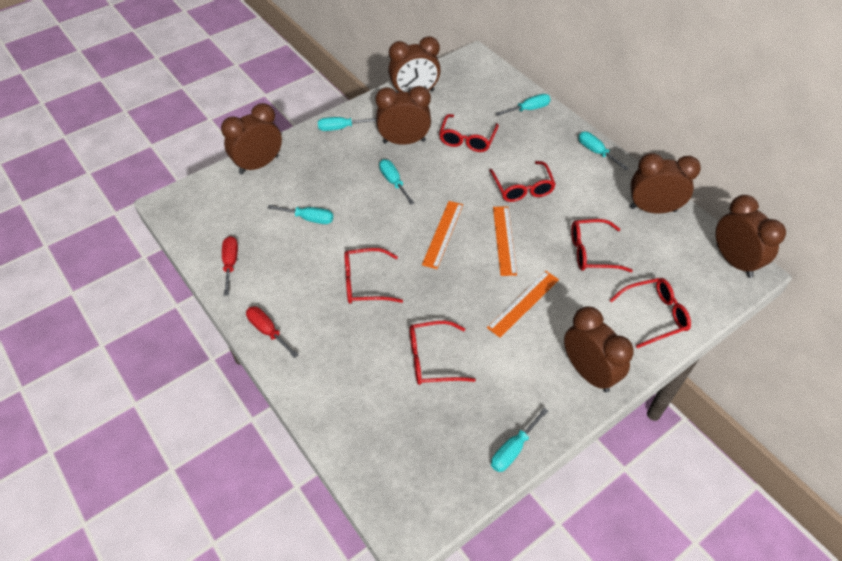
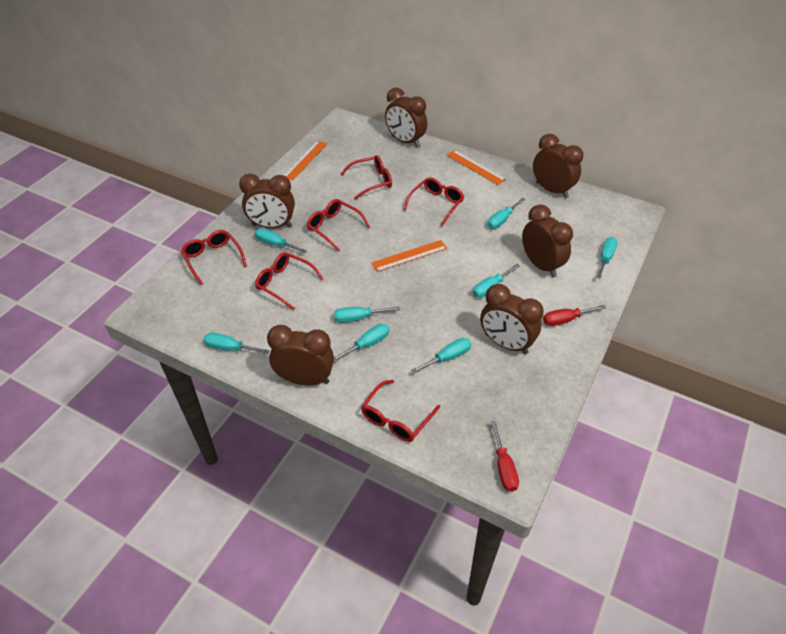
turquoise screwdriver: 6 -> 8

